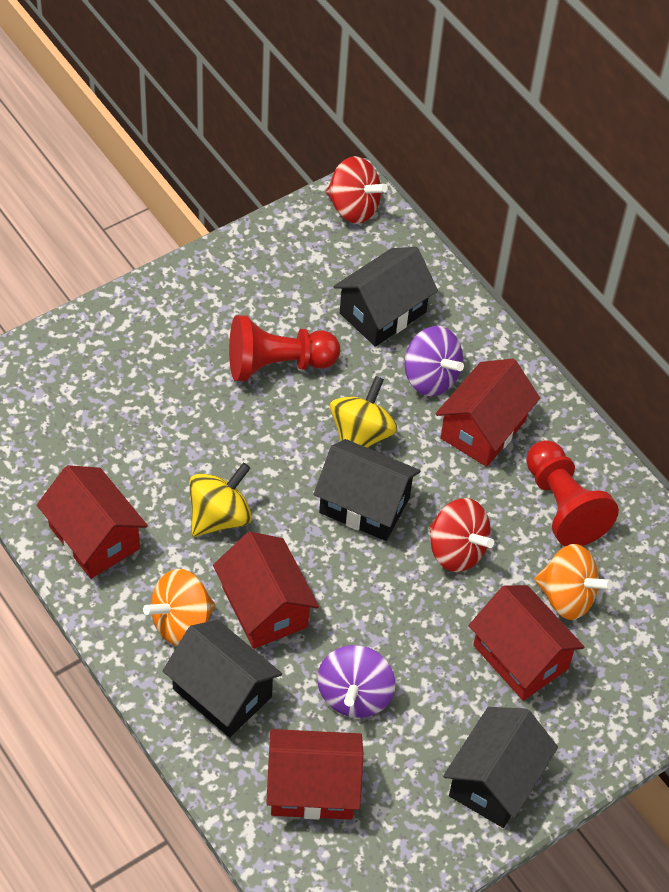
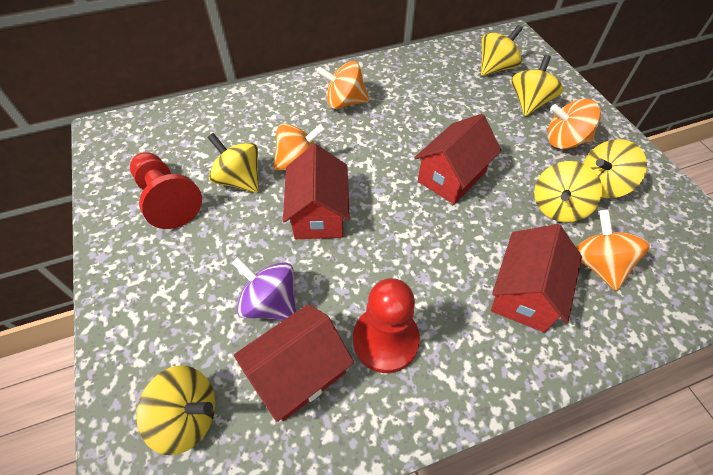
black house: 4 -> 0
orange spinning top: 2 -> 4
purple spinning top: 2 -> 1
red house: 5 -> 4
red spinning top: 2 -> 0
yellow spinning top: 2 -> 6

